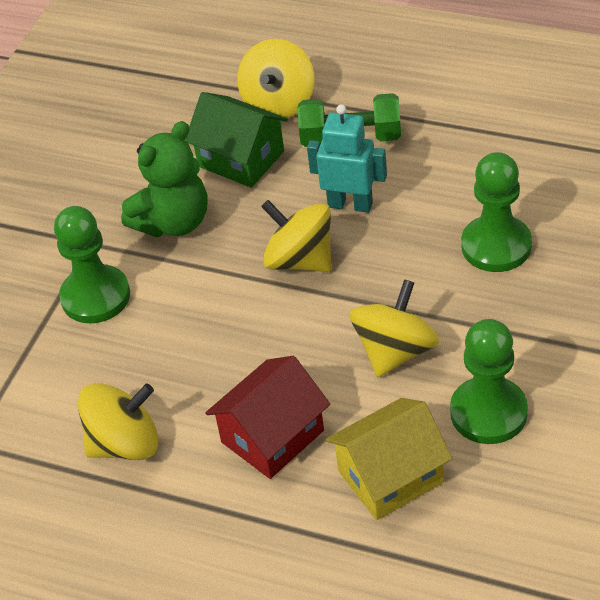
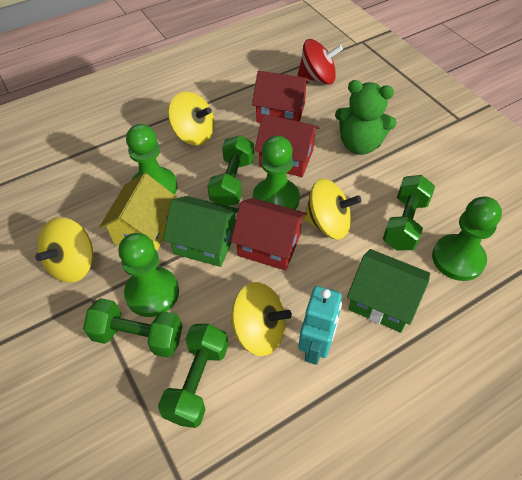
green dumbbell: 1 -> 4
green house: 1 -> 2
green pawn: 3 -> 4
red house: 1 -> 3
red spinning top: 0 -> 1

